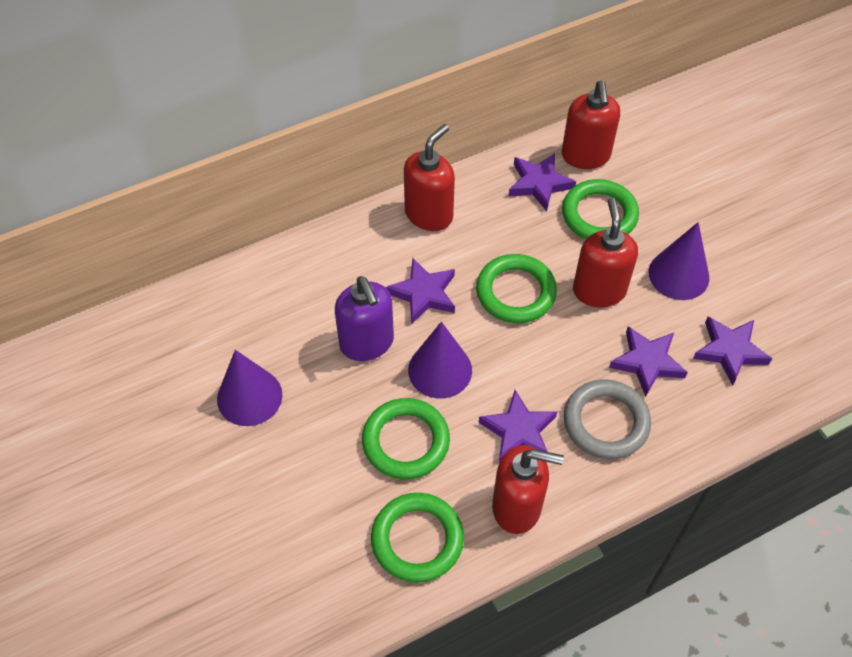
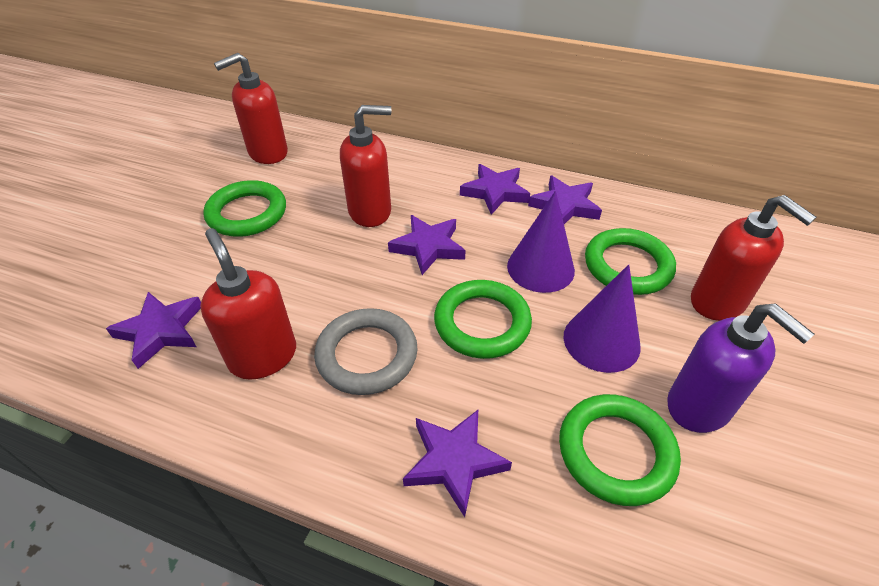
purple cone: 3 -> 2

